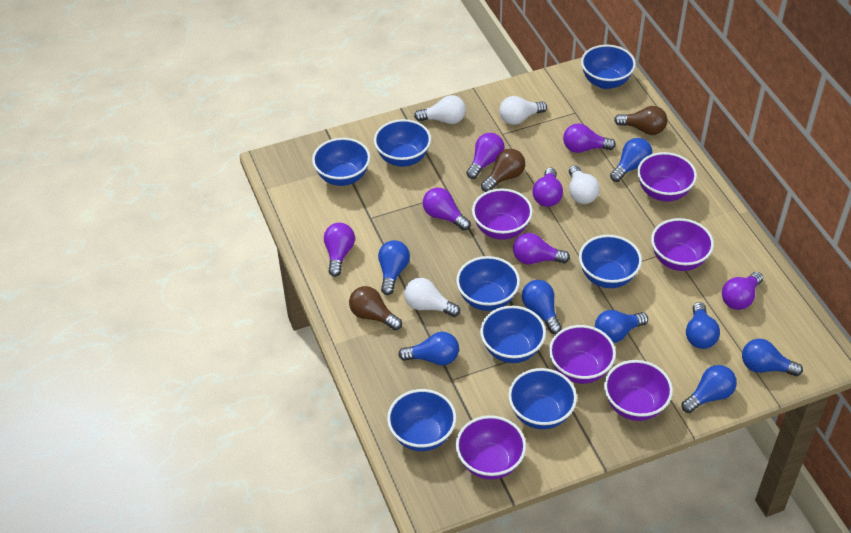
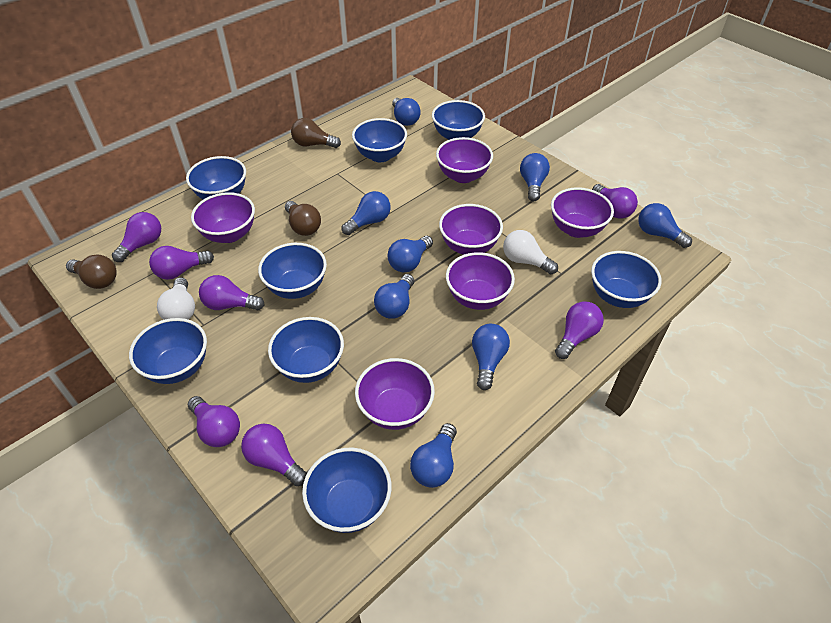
white light bulb: 4 -> 2

